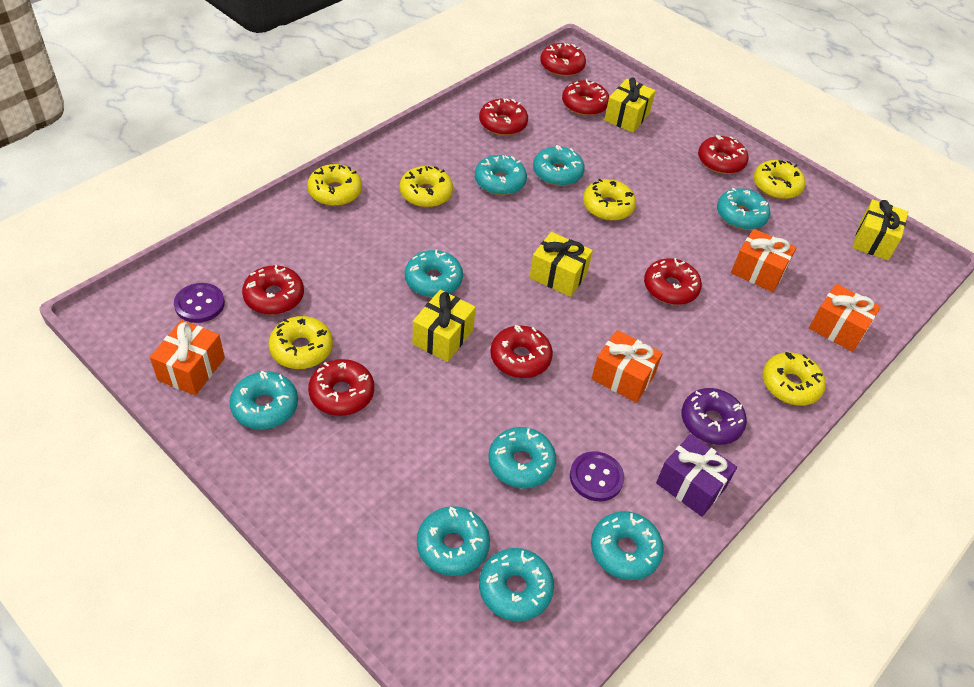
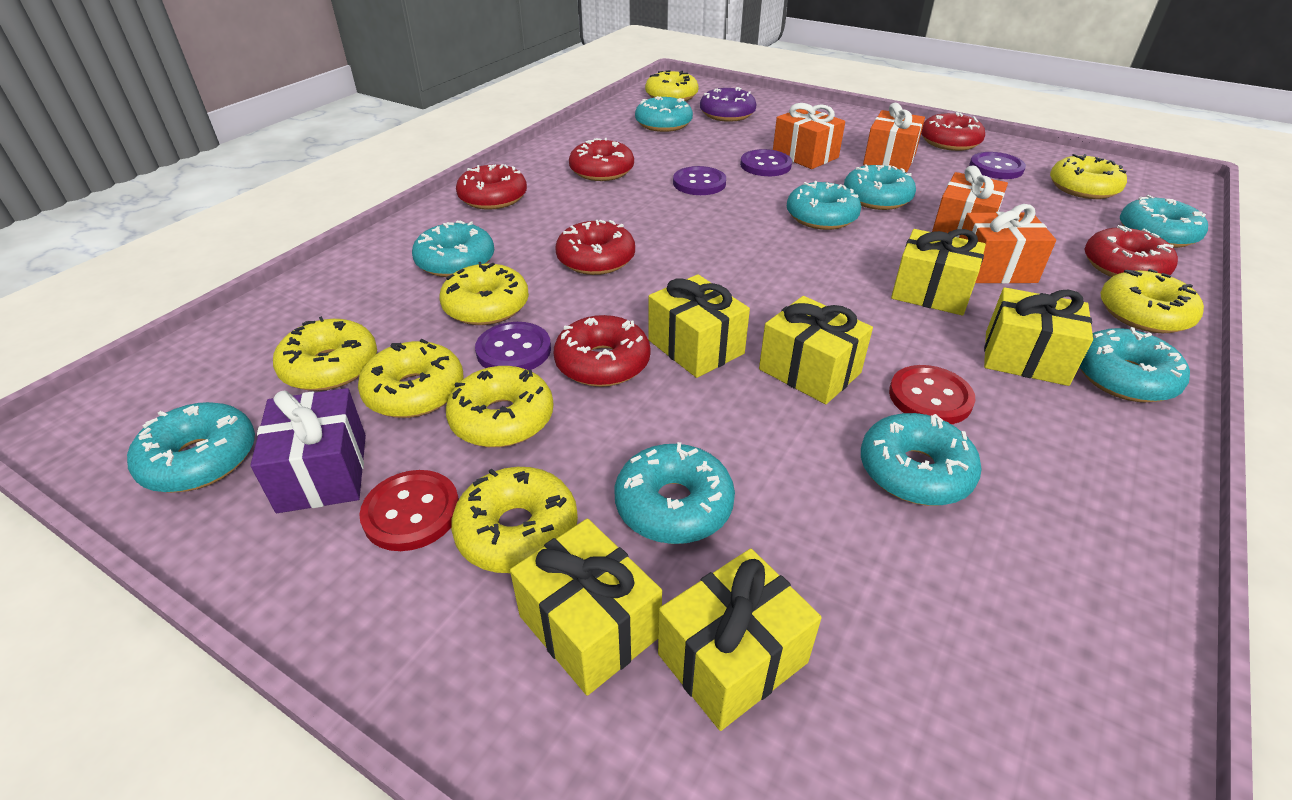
purple button: 2 -> 4
red button: 0 -> 2
red donut: 8 -> 6
yellow donut: 6 -> 8
yellow gift: 4 -> 6

